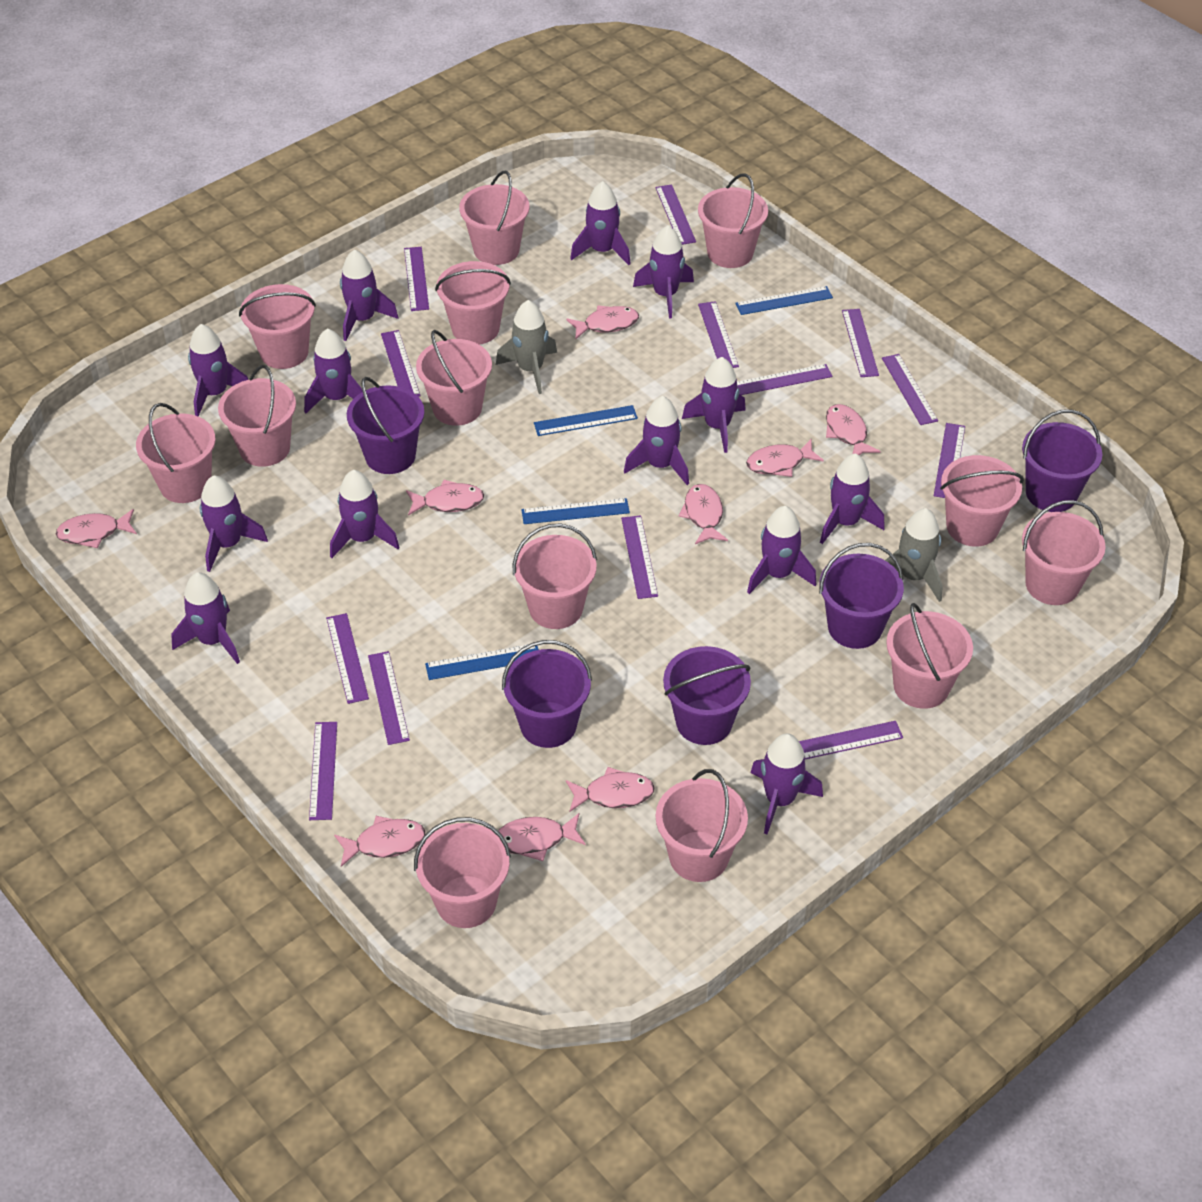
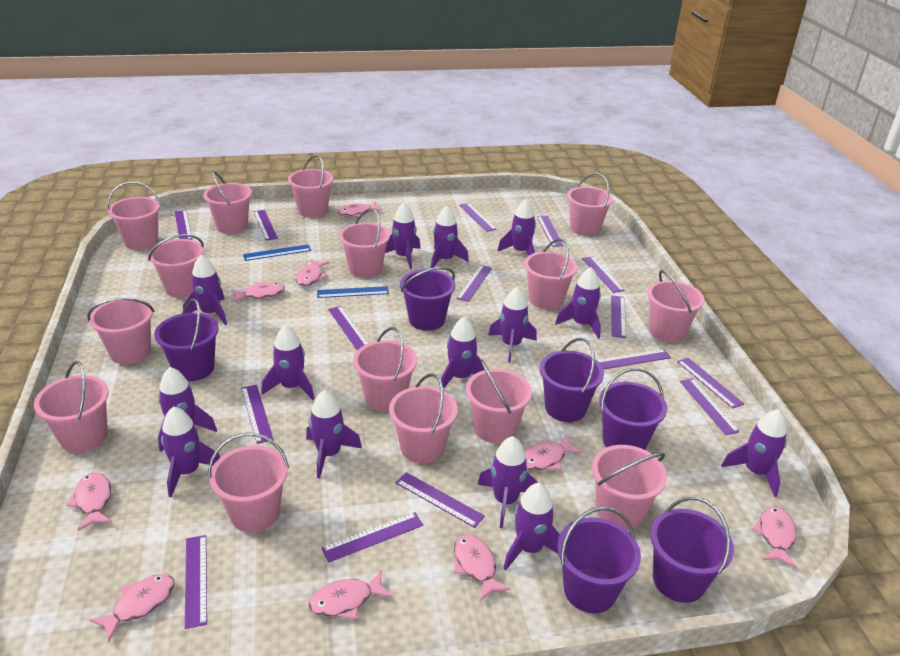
blue ruler: 4 -> 2
grey rocket: 2 -> 0
pink bucket: 13 -> 15
purple bucket: 5 -> 6
purple rocket: 13 -> 14
purple ruler: 13 -> 15

